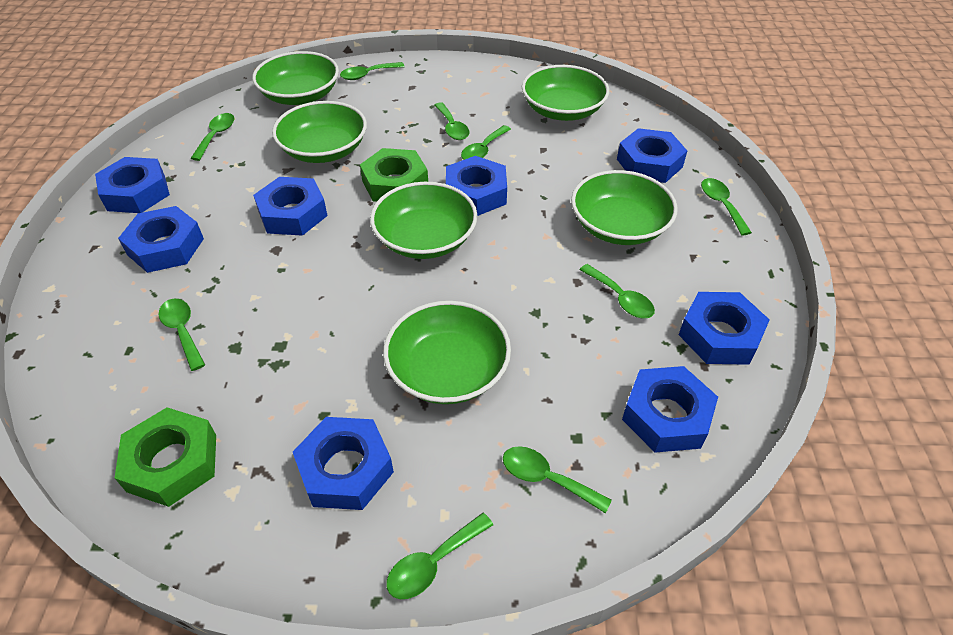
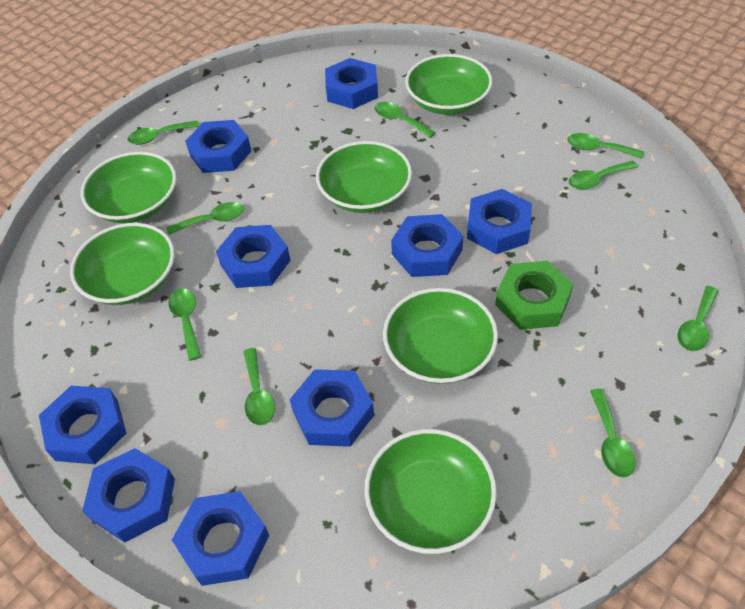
blue nut: 8 -> 9
green nut: 2 -> 1

